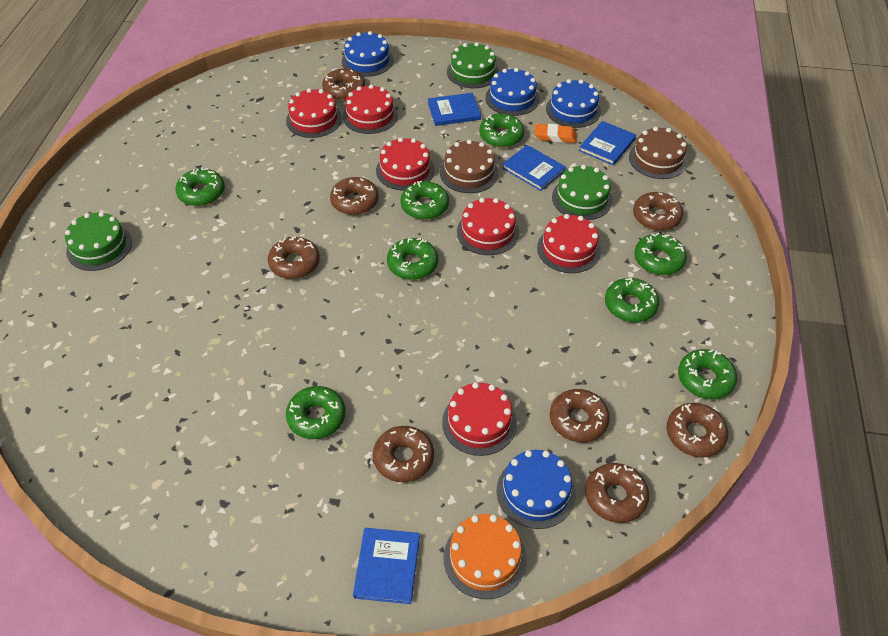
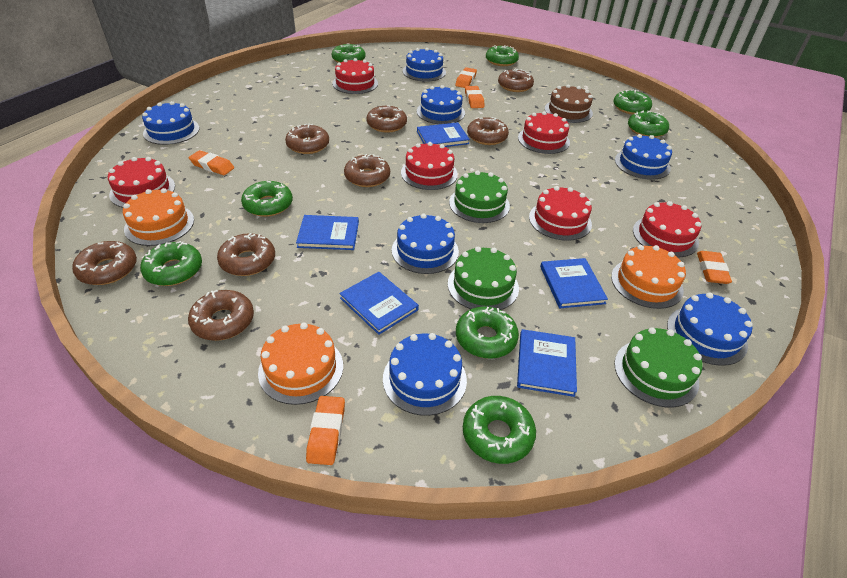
blue book: 4 -> 5
blue cake: 4 -> 7
brown cake: 2 -> 1
orange cake: 1 -> 3
orange eraser: 1 -> 5

